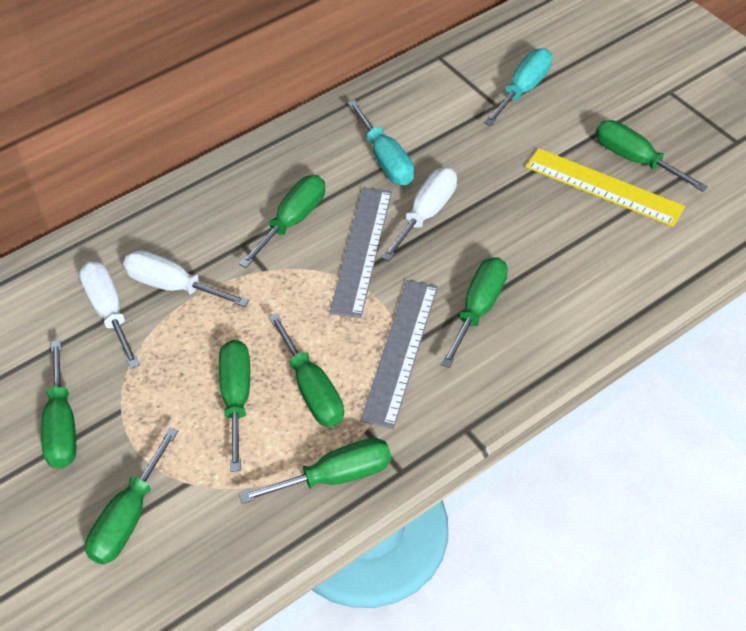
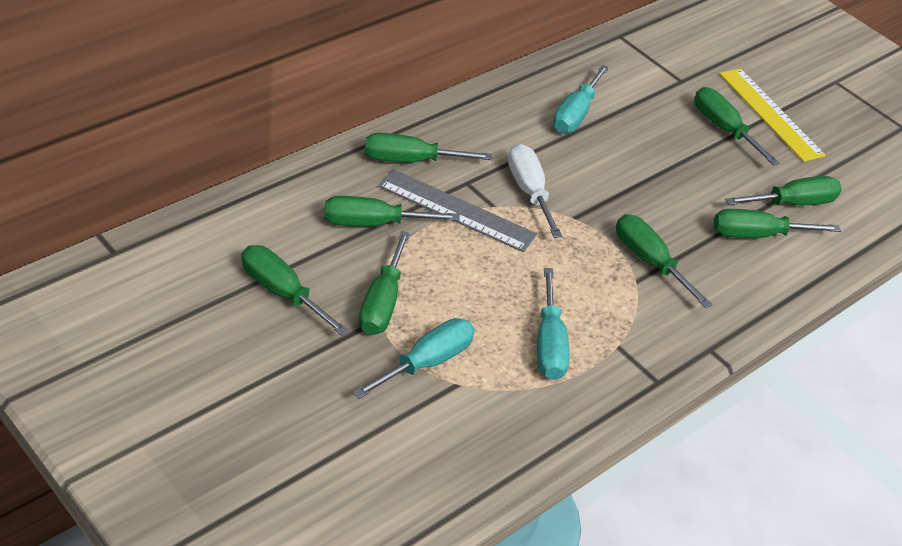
grey ruler: 2 -> 1
turquoise screwdriver: 2 -> 3
white screwdriver: 3 -> 1

